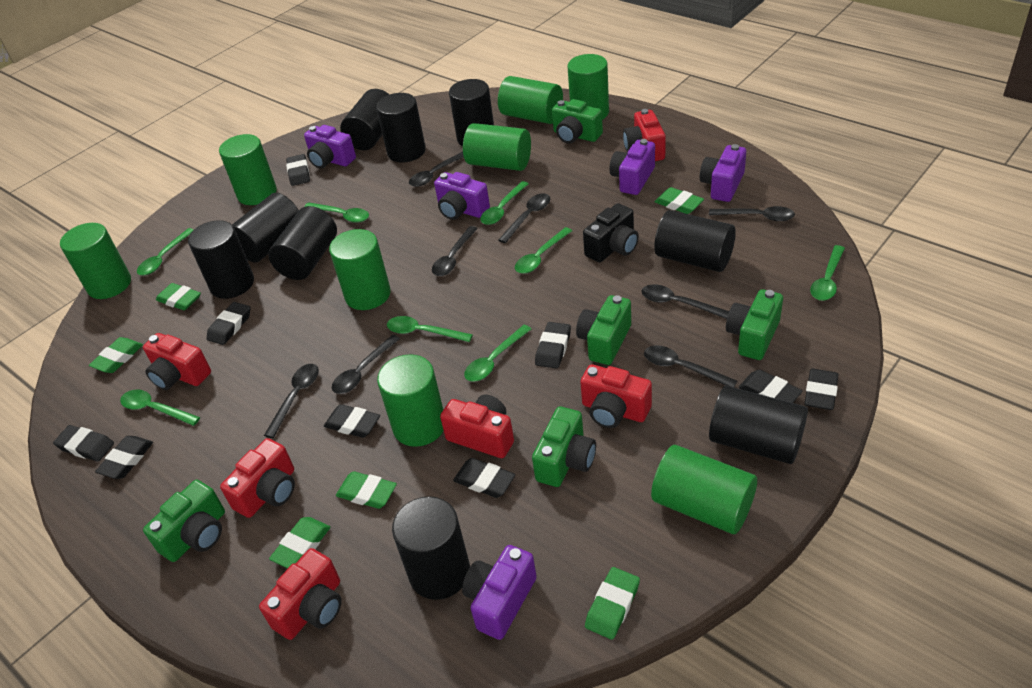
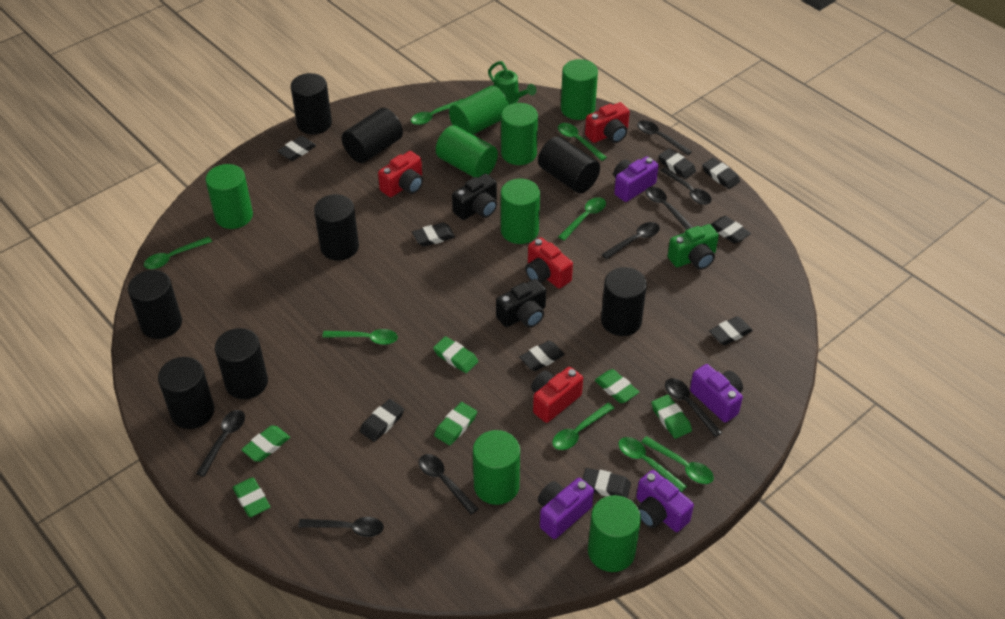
black camera: 1 -> 2
black cylinder: 9 -> 8
green camera: 5 -> 1
green watering can: 0 -> 1
purple camera: 5 -> 4
red camera: 6 -> 4

